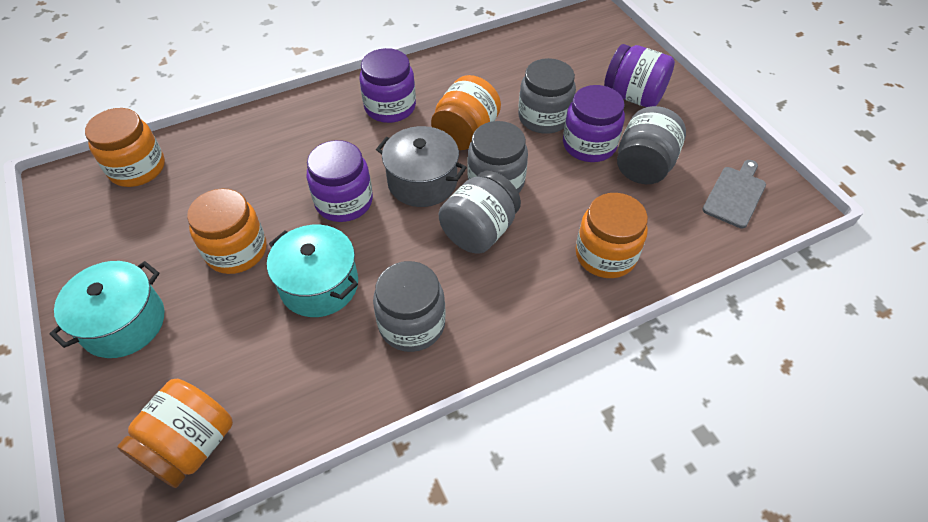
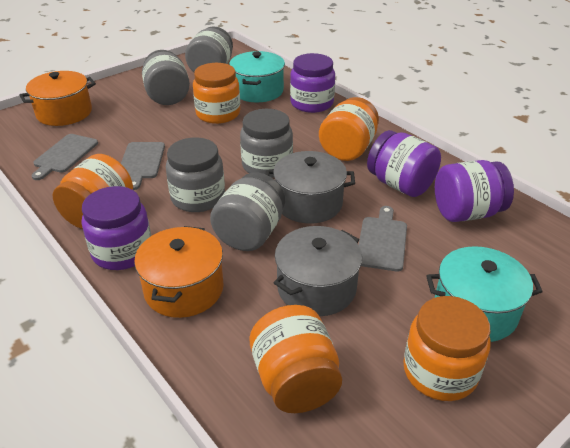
grey cutting board: 1 -> 3
grey pot: 1 -> 2
orange pot: 0 -> 2

